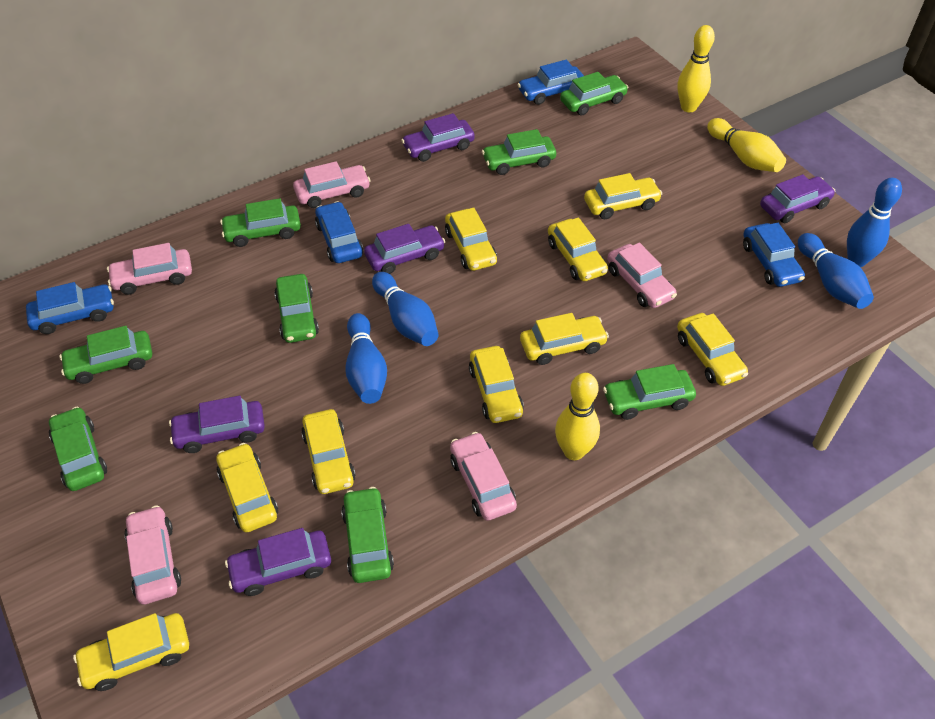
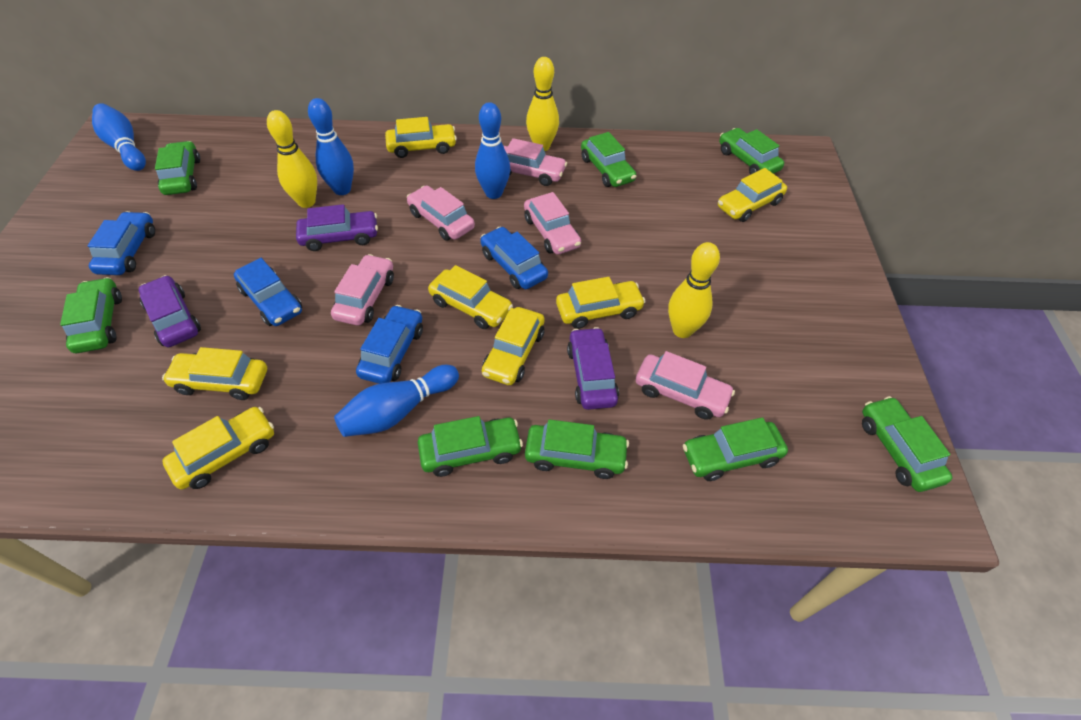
purple car: 5 -> 3
yellow car: 9 -> 7

